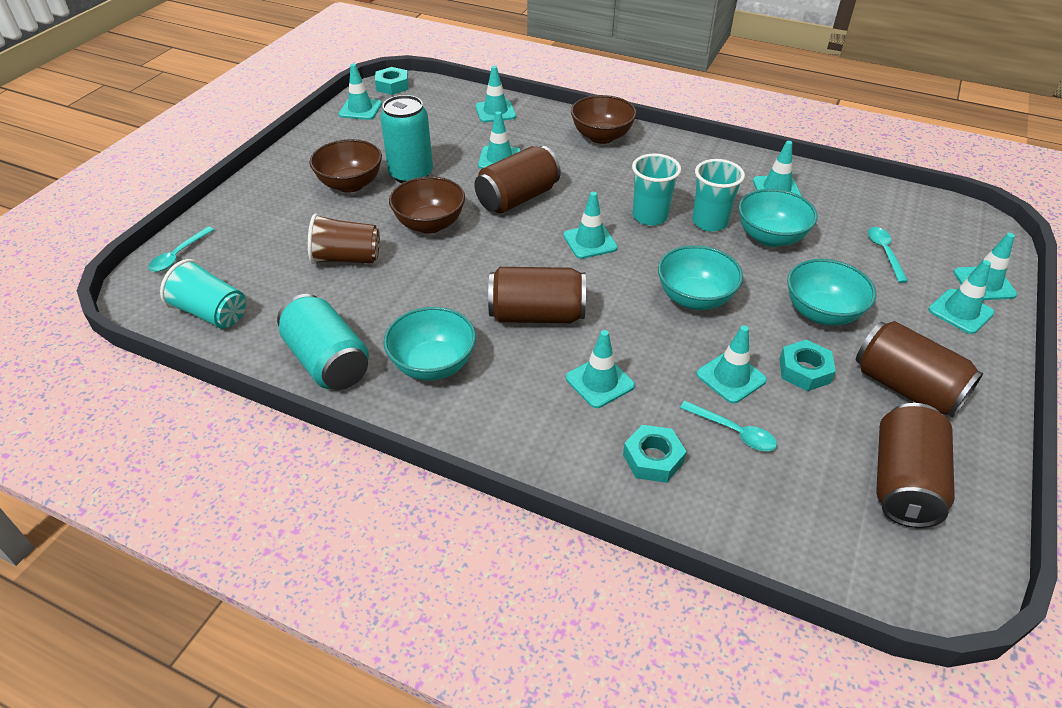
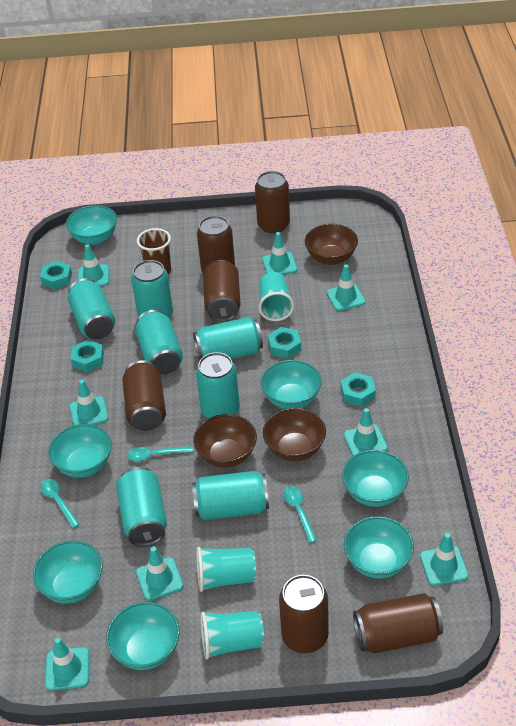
brown can: 4 -> 6
turquoise bowl: 4 -> 7
turquoise can: 2 -> 7
turquoise nut: 3 -> 4
turquoise traffic cone: 9 -> 8

